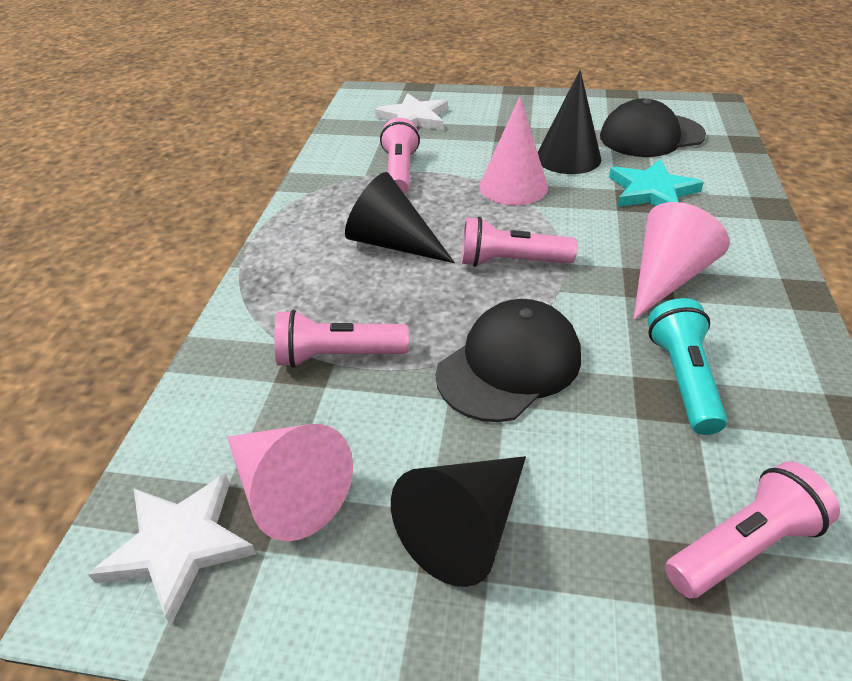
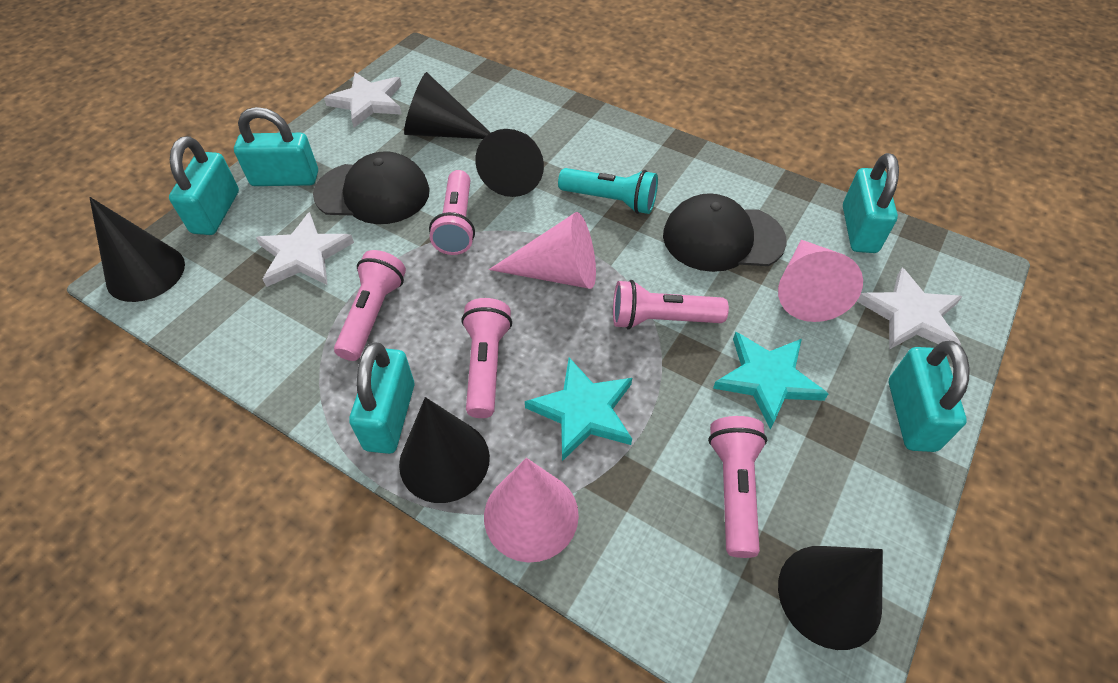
black cone: 3 -> 5
pink flashlight: 4 -> 5
turquoise padlock: 0 -> 5
turquoise star: 1 -> 2
white star: 2 -> 3

